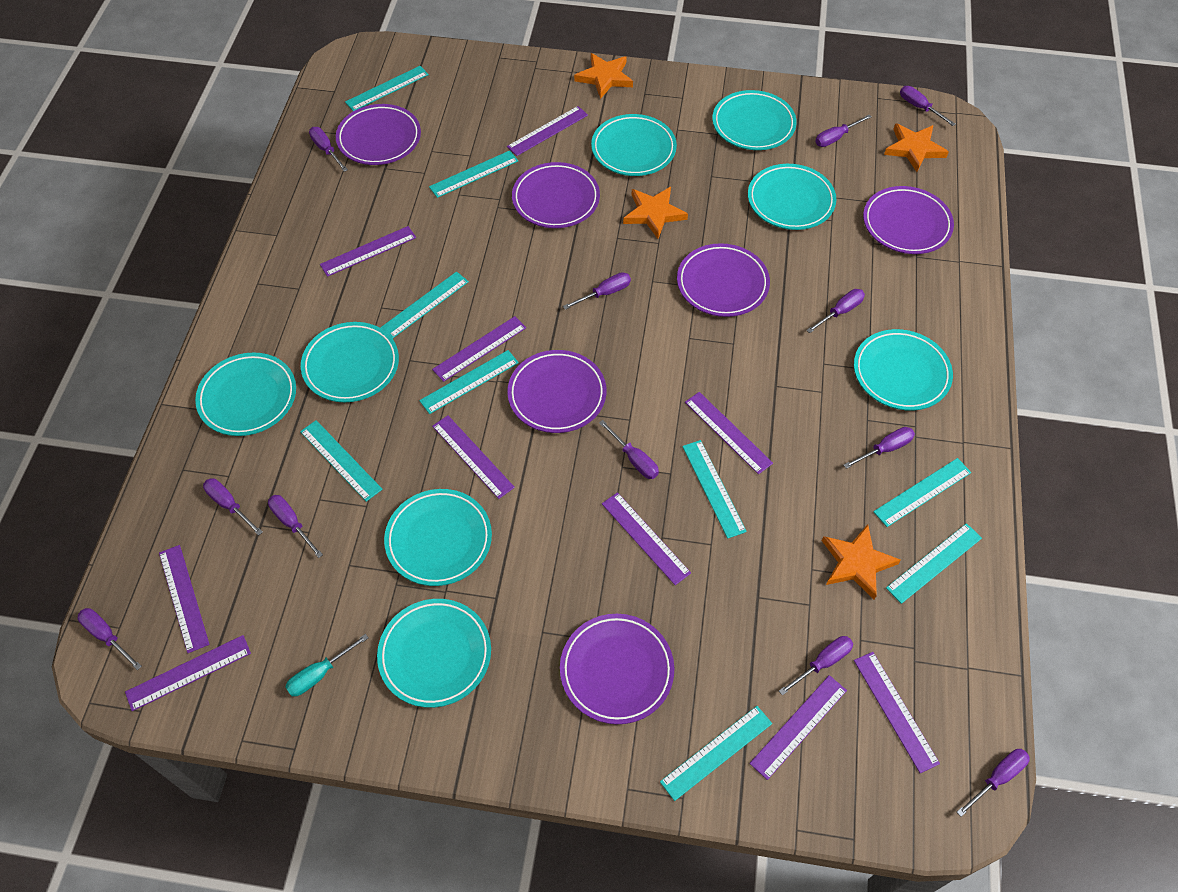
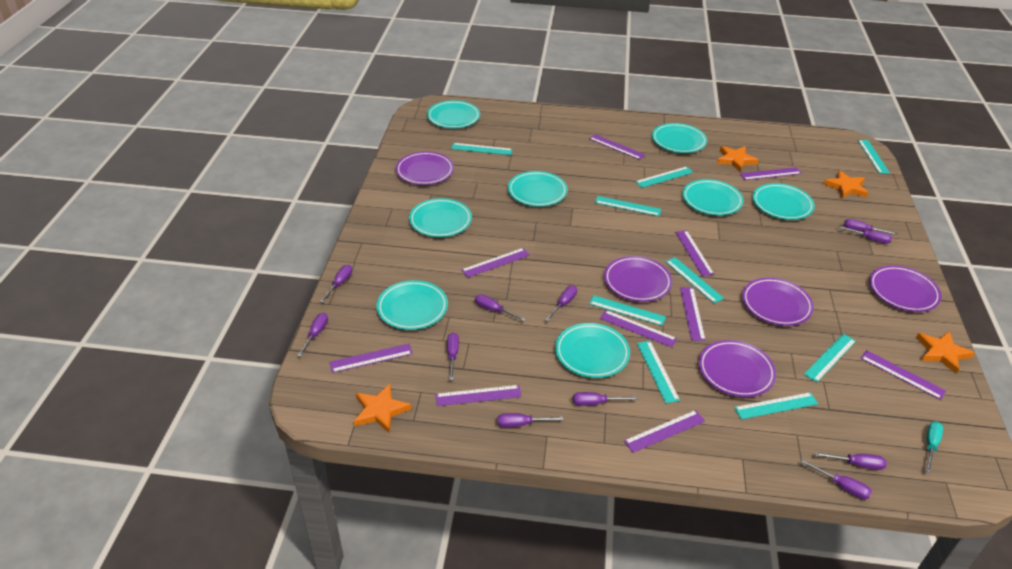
purple plate: 6 -> 5
purple screwdriver: 12 -> 11

